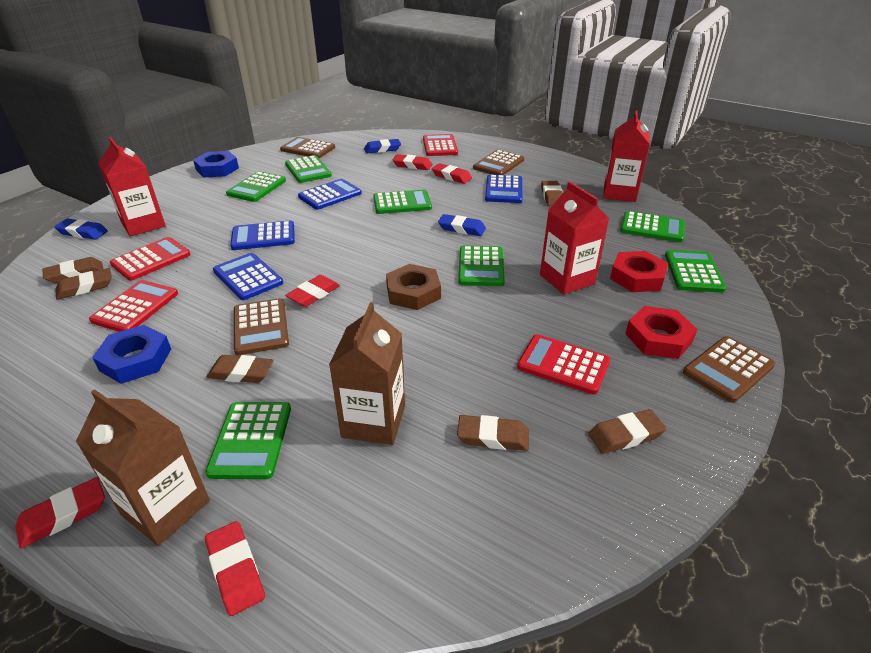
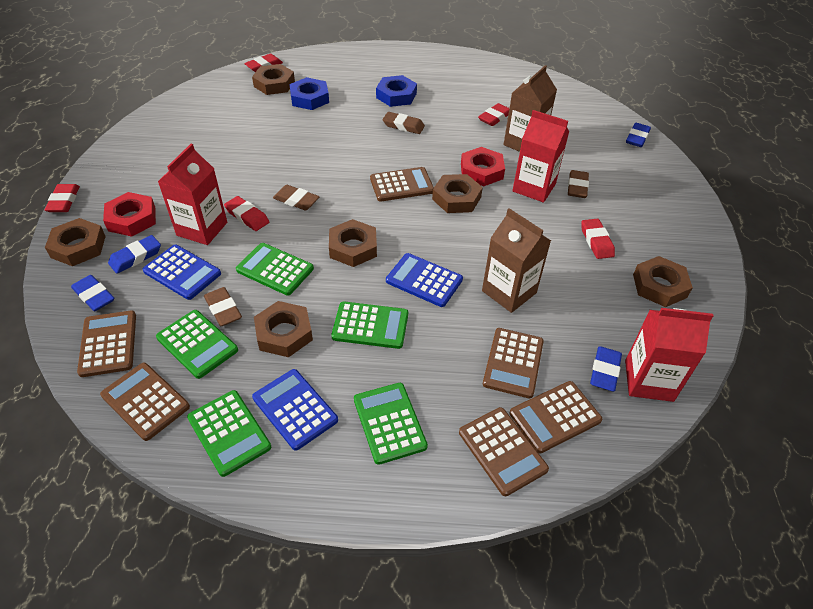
blue calculator: 4 -> 3
blue eraser: 3 -> 4
brown calculator: 4 -> 6
brown eraser: 6 -> 4
brown nut: 1 -> 6
green calculator: 7 -> 5
red calculator: 4 -> 0

